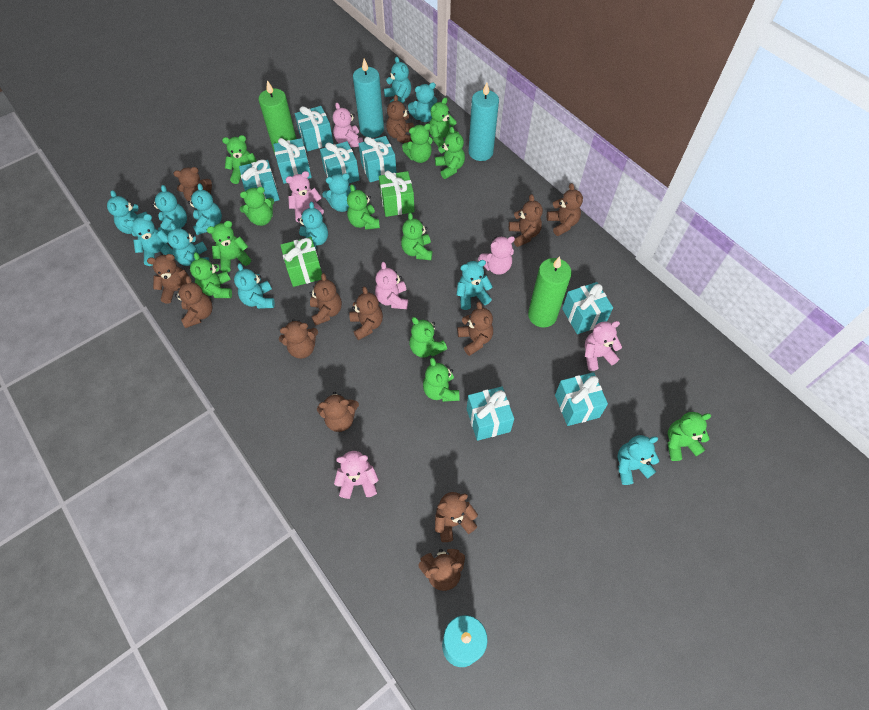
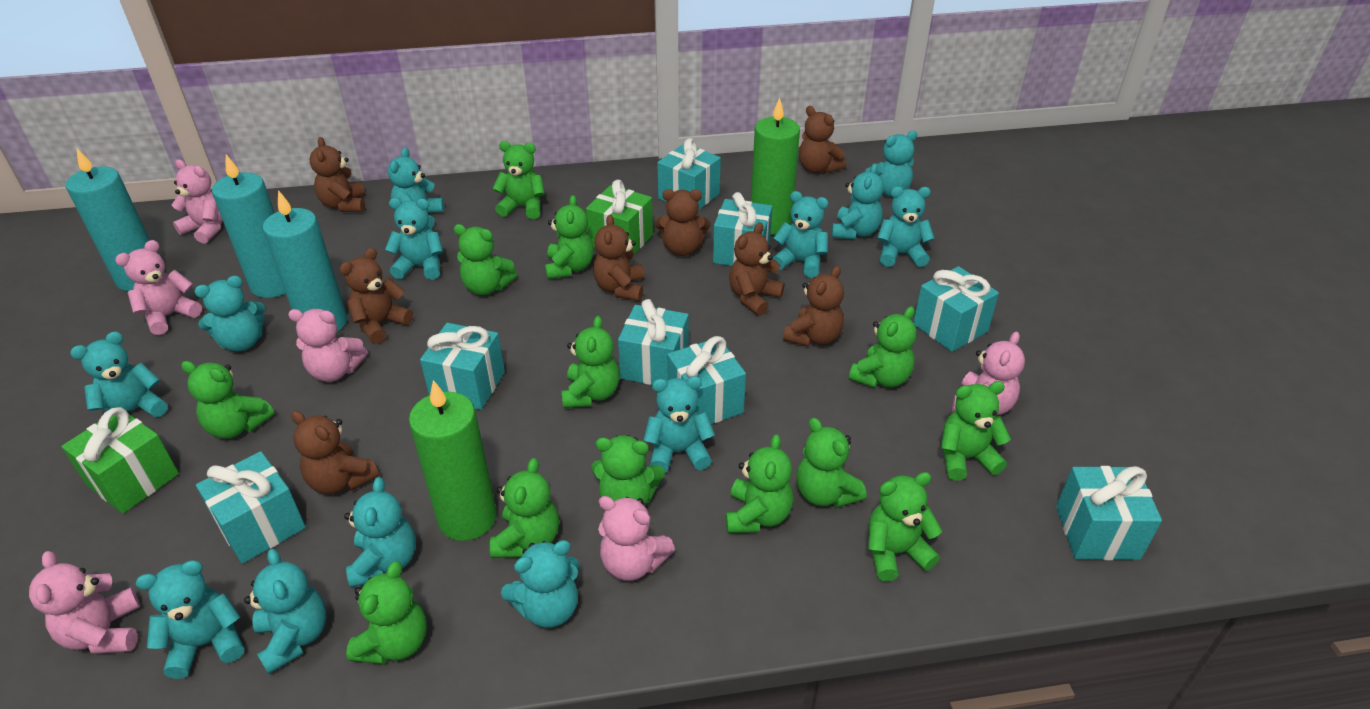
brown teddy bear: 13 -> 8
green teddy bear: 12 -> 13
turquoise teddy bear: 12 -> 13

